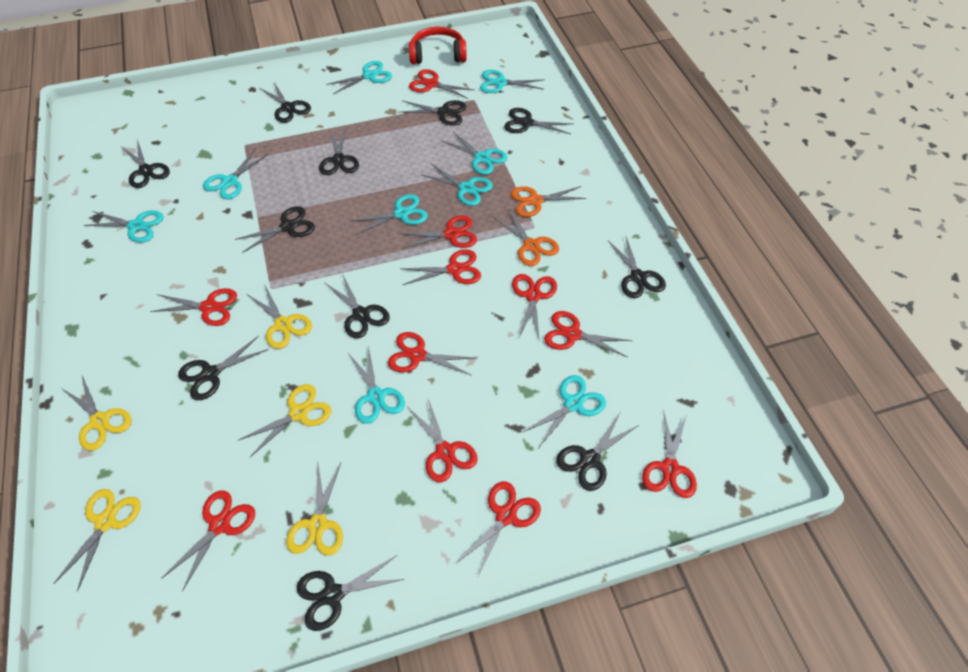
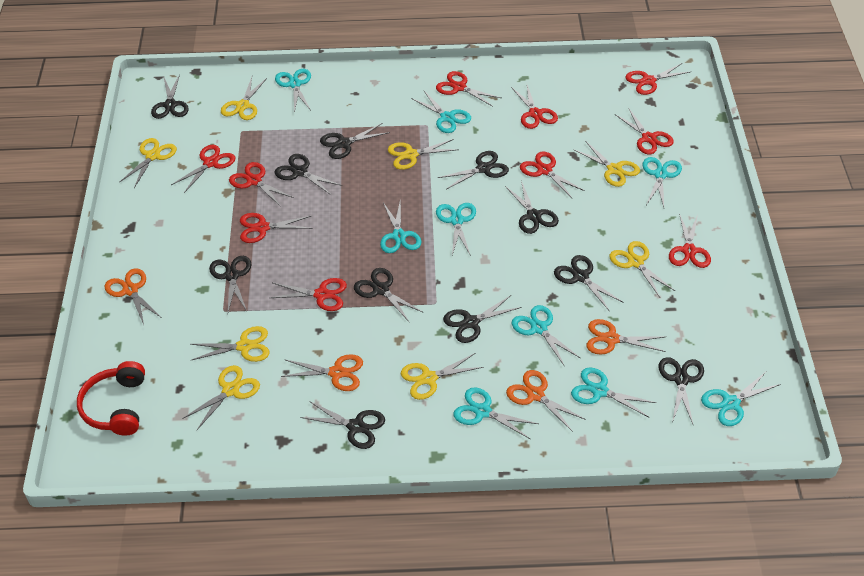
orange scissors: 2 -> 4
red scissors: 11 -> 10
yellow scissors: 5 -> 8

